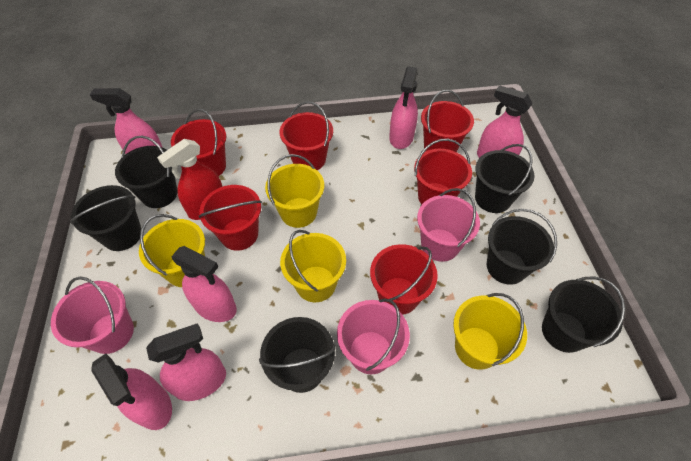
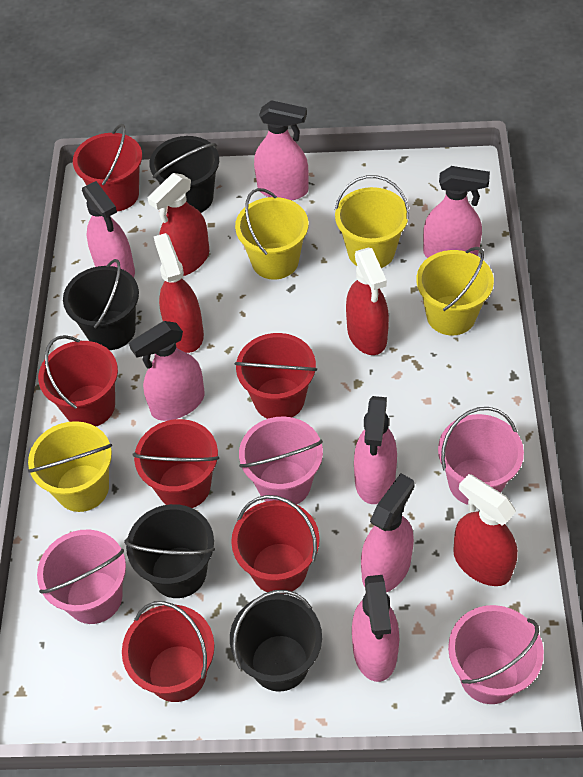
black bucket: 6 -> 4
pink bucket: 3 -> 4
pink spray bottle: 6 -> 7
red spray bottle: 1 -> 4

